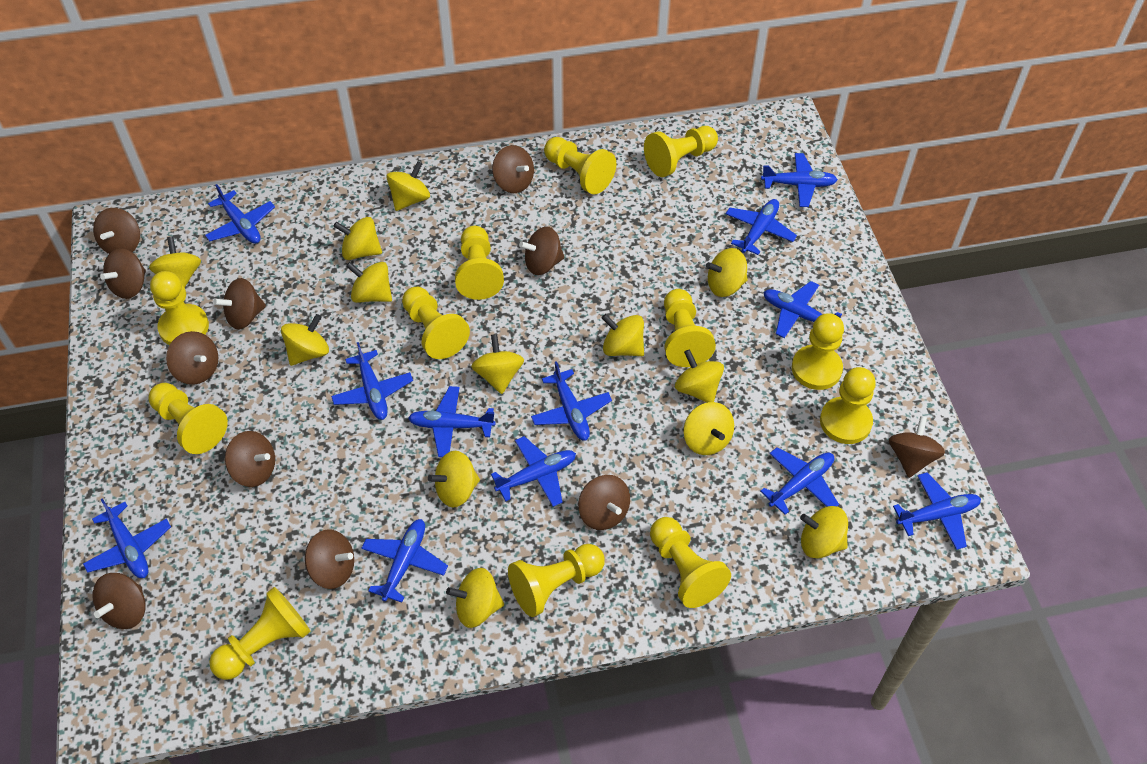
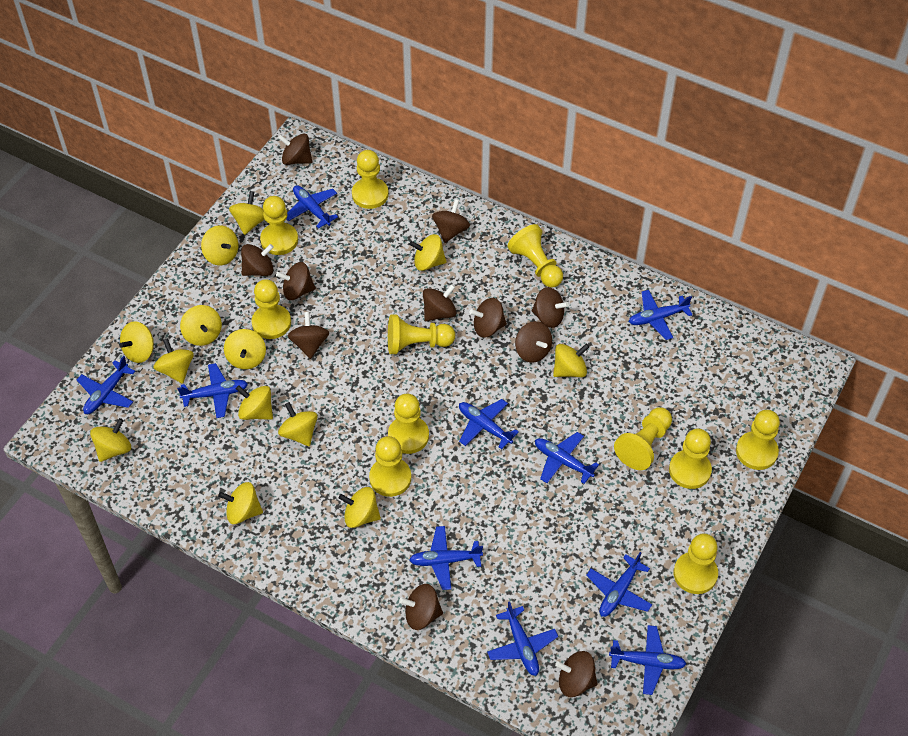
blue plane: 12 -> 10
yellow pawn: 12 -> 11

